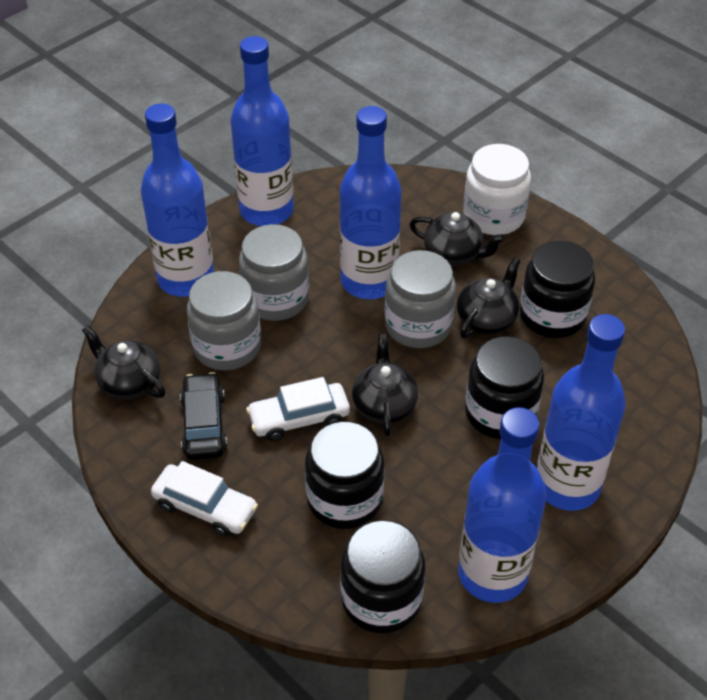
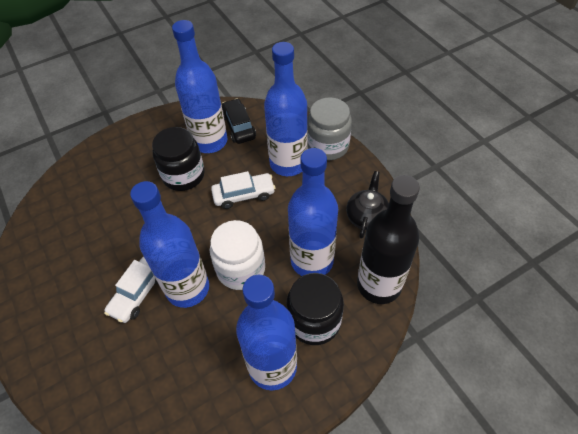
black bottle: 0 -> 1
black jar: 4 -> 2
black teapot: 4 -> 1
grey jar: 3 -> 1

